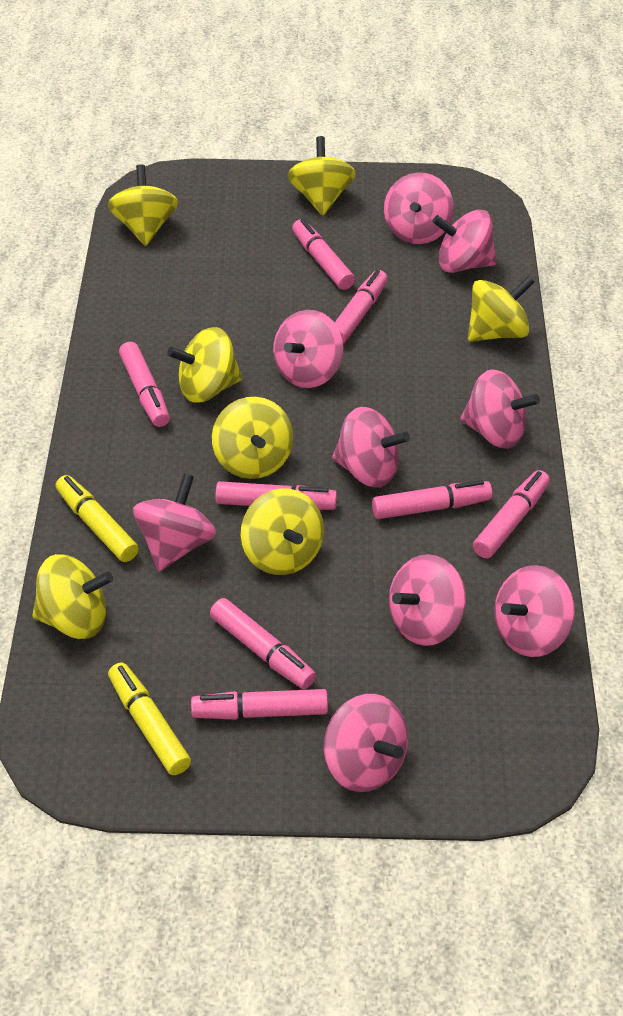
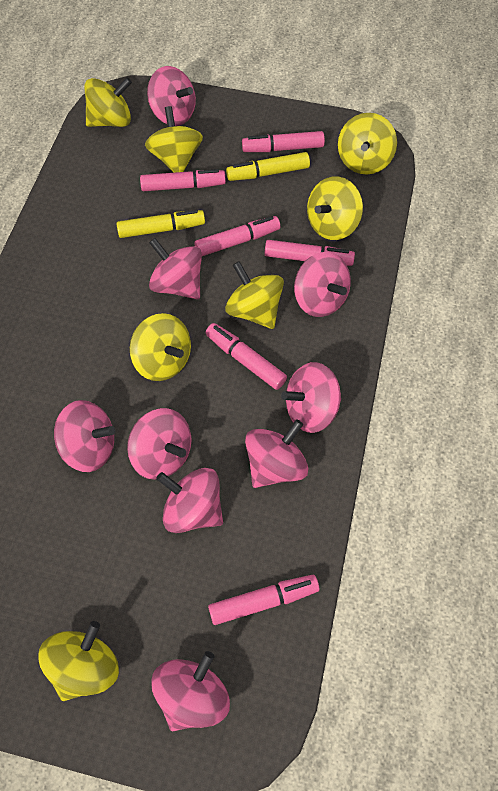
pink marker: 8 -> 6

